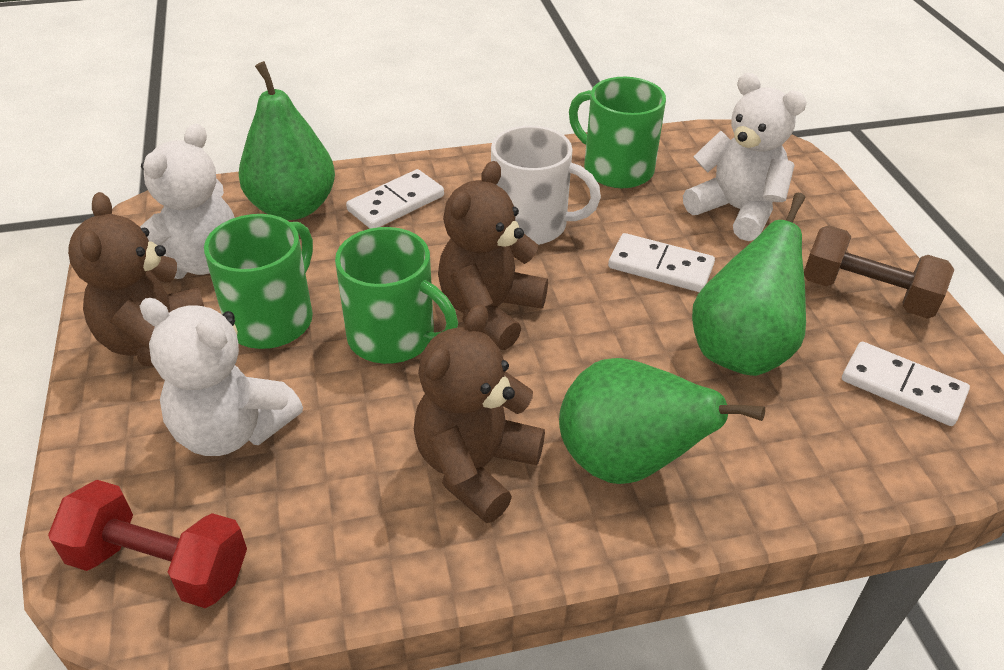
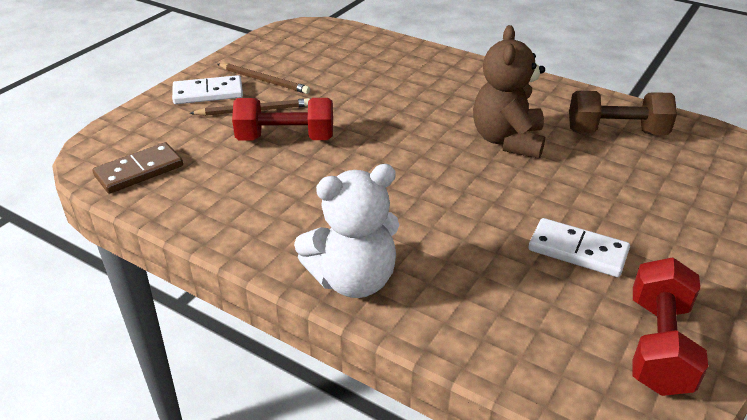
brown domino: 0 -> 1
brown pencil: 0 -> 2
brown teddy bear: 3 -> 1
green mug: 3 -> 0
green pear: 3 -> 0
red dumbbell: 1 -> 2
white domino: 3 -> 2
white mug: 1 -> 0
white teddy bear: 3 -> 1

